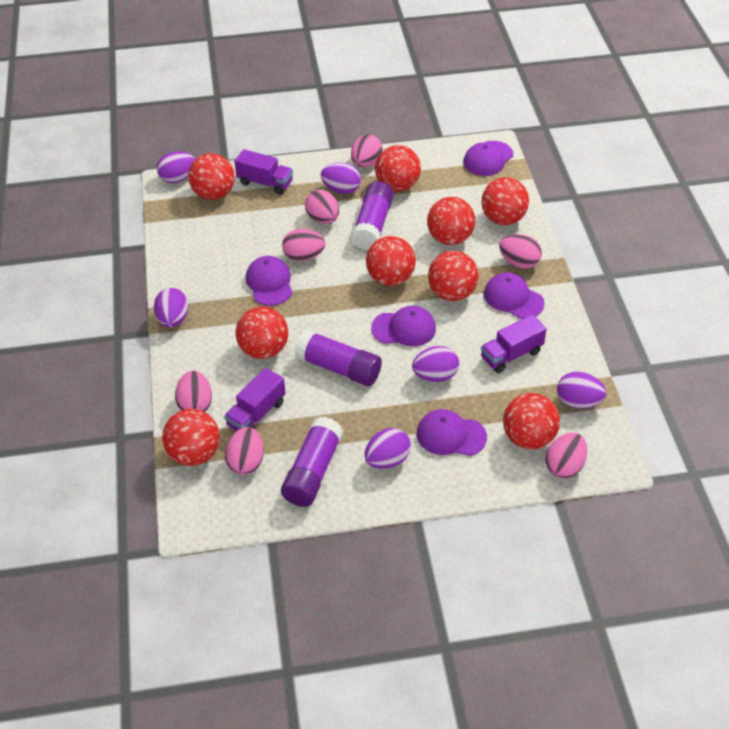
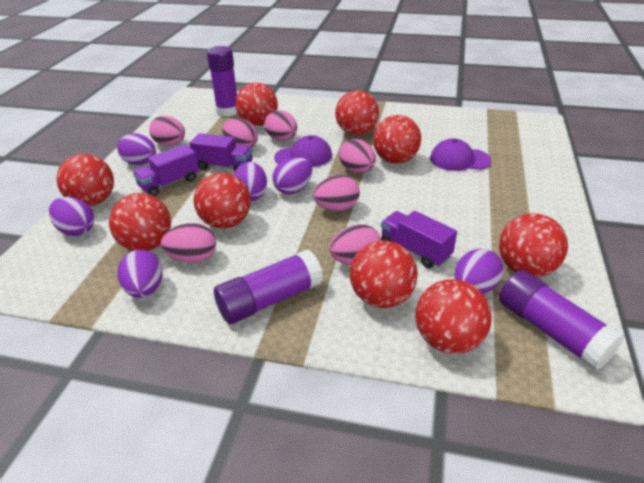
purple cap: 5 -> 2

